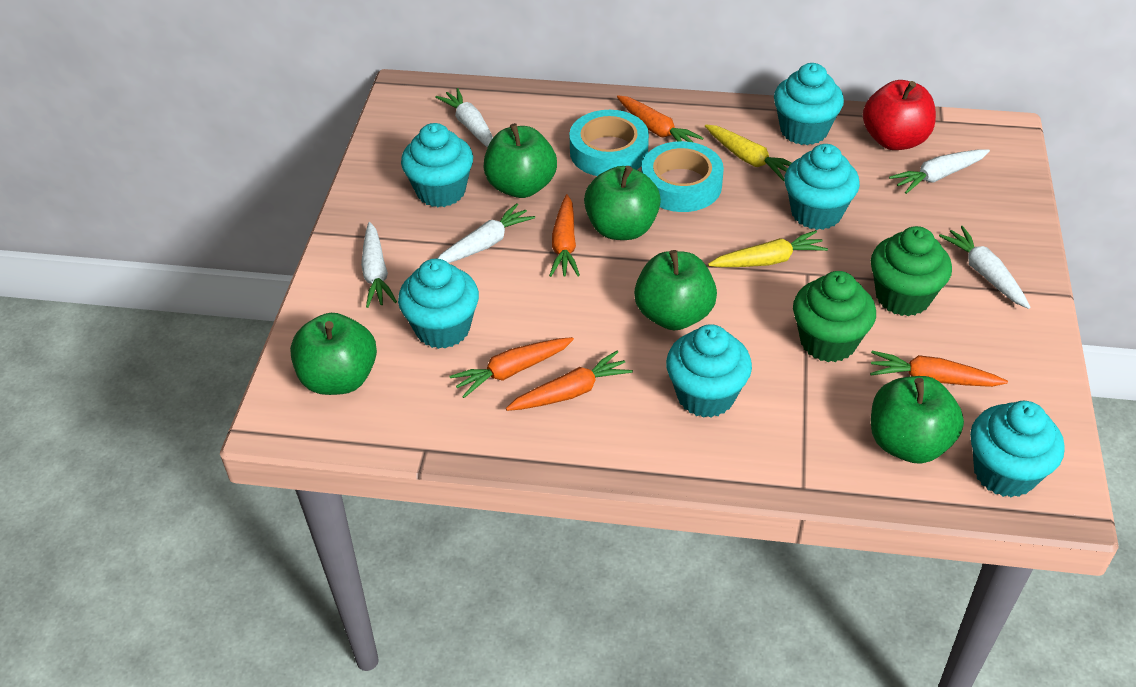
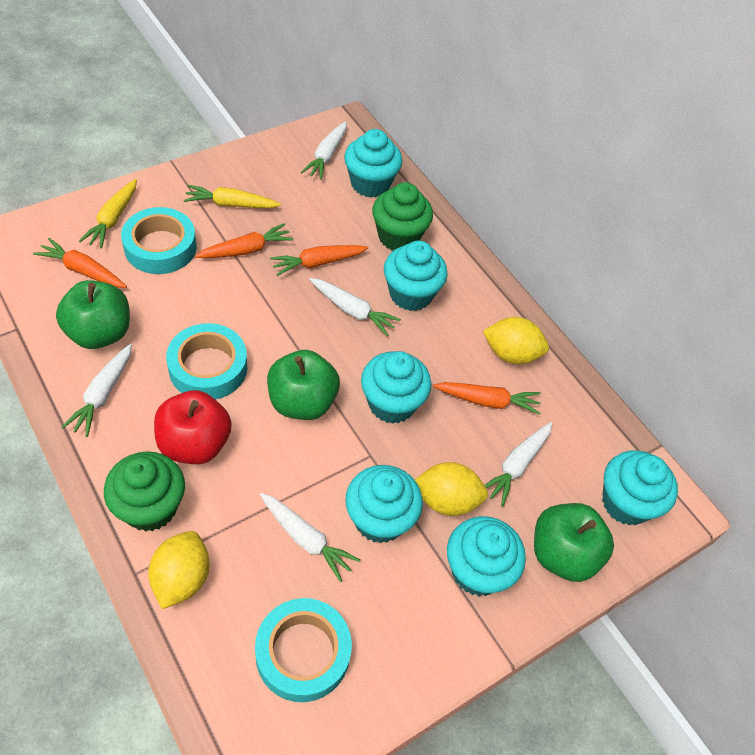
green apple: 5 -> 3
orange carrot: 5 -> 4
turquoise tape: 2 -> 3
yellow lemon: 0 -> 3

